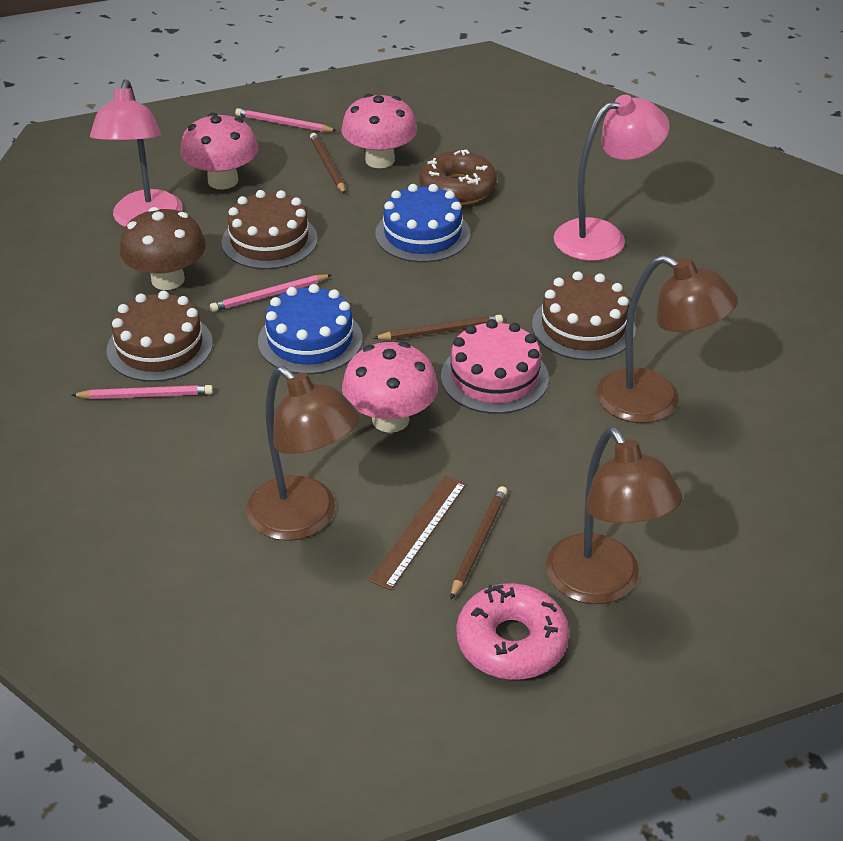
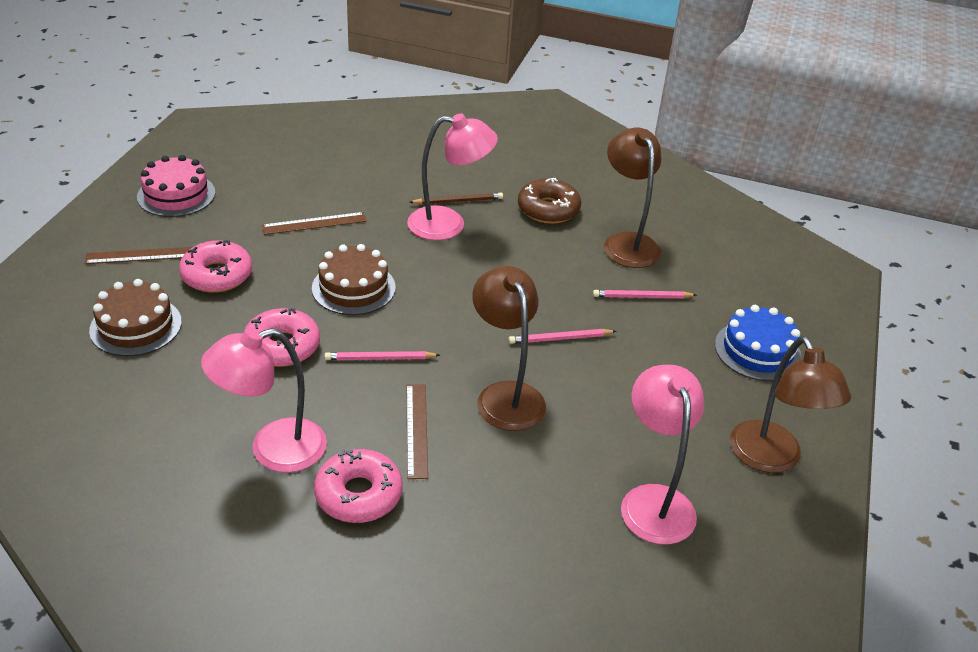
blue cake: 2 -> 1
brown cake: 3 -> 2
brown mushroom: 1 -> 0
brown pencil: 3 -> 1
brown ruler: 1 -> 3
pink donut: 1 -> 3
pink lamp: 2 -> 3
pink mushroom: 3 -> 0

